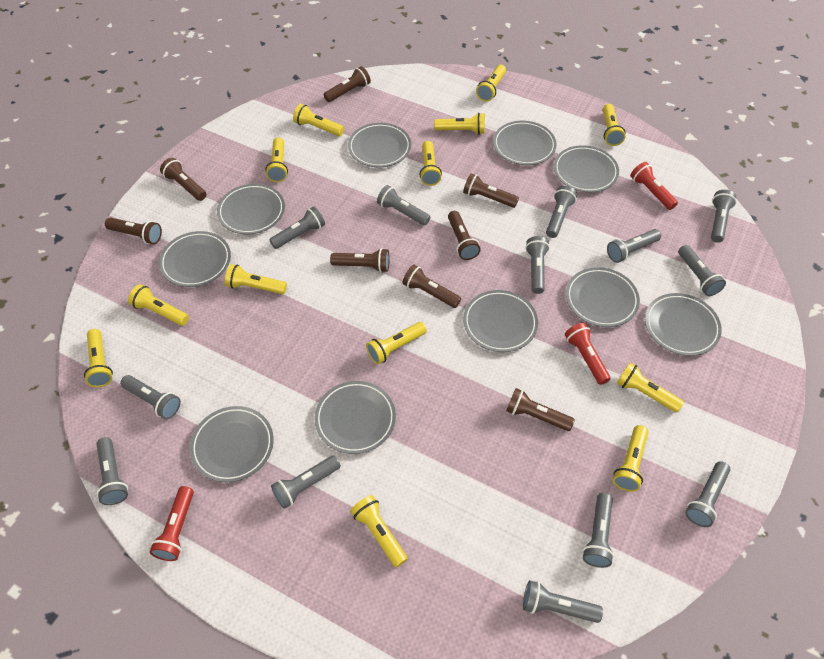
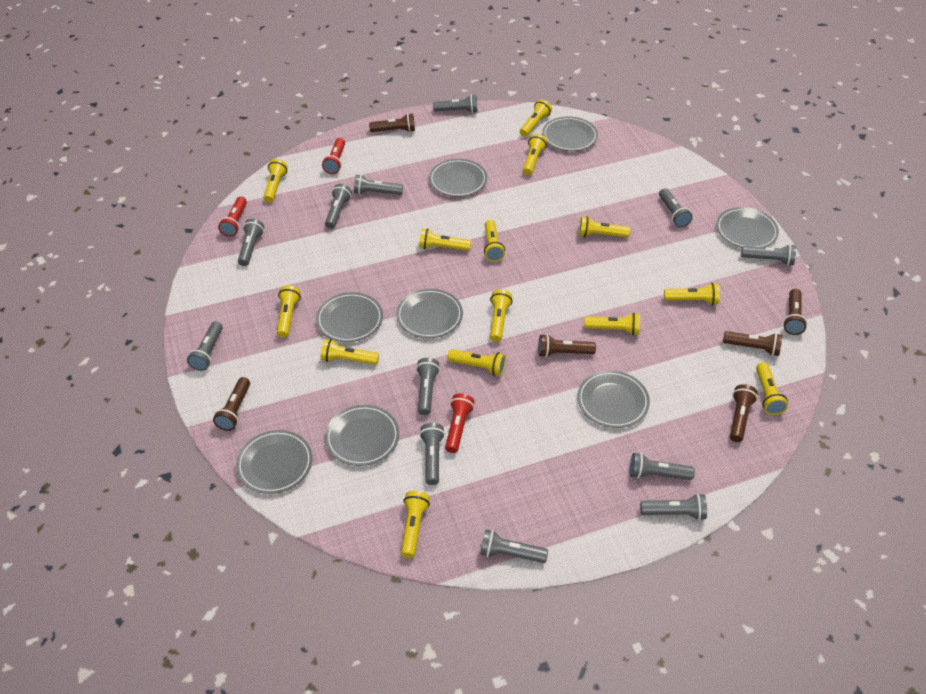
brown flashlight: 8 -> 6
grey flashlight: 13 -> 12
grey plate: 10 -> 8
yellow flashlight: 13 -> 14

